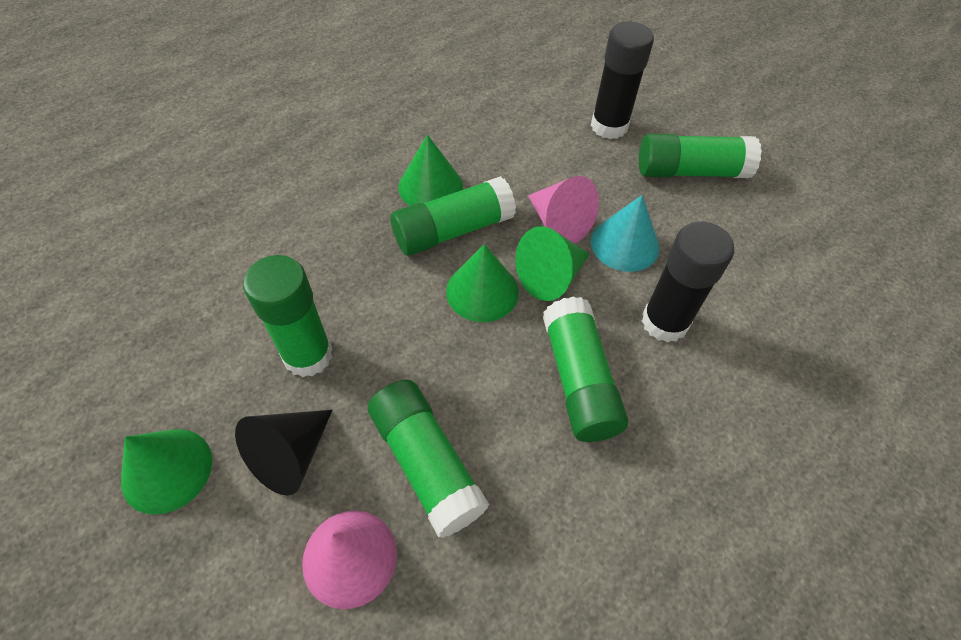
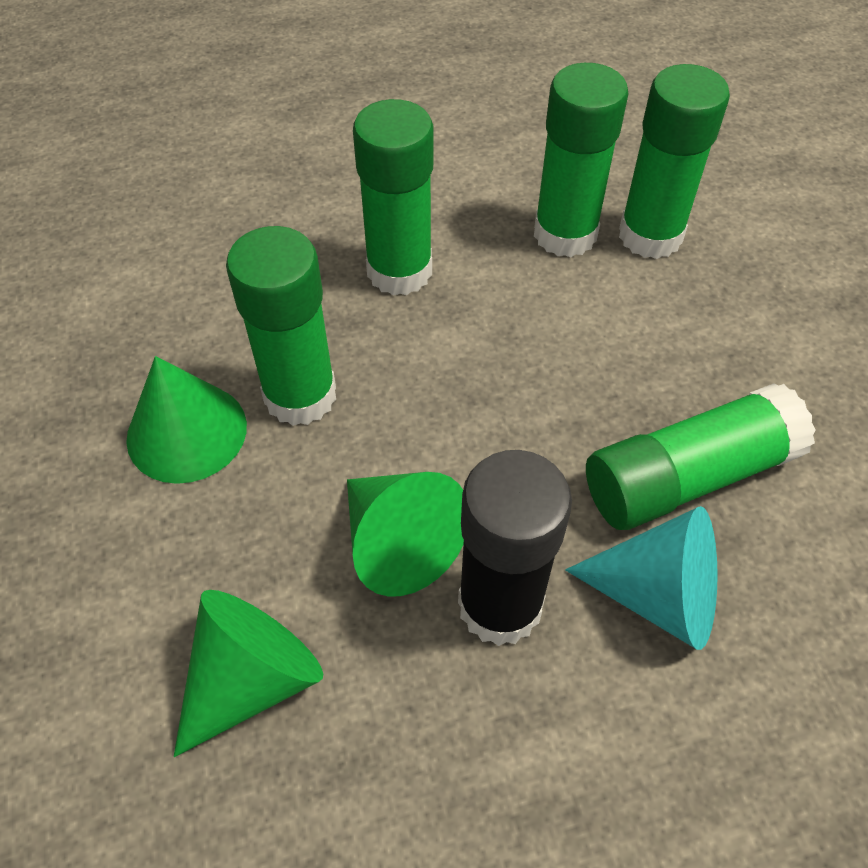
black cone: 1 -> 0
black glue stick: 2 -> 1
green cone: 4 -> 3
pink cone: 2 -> 0

